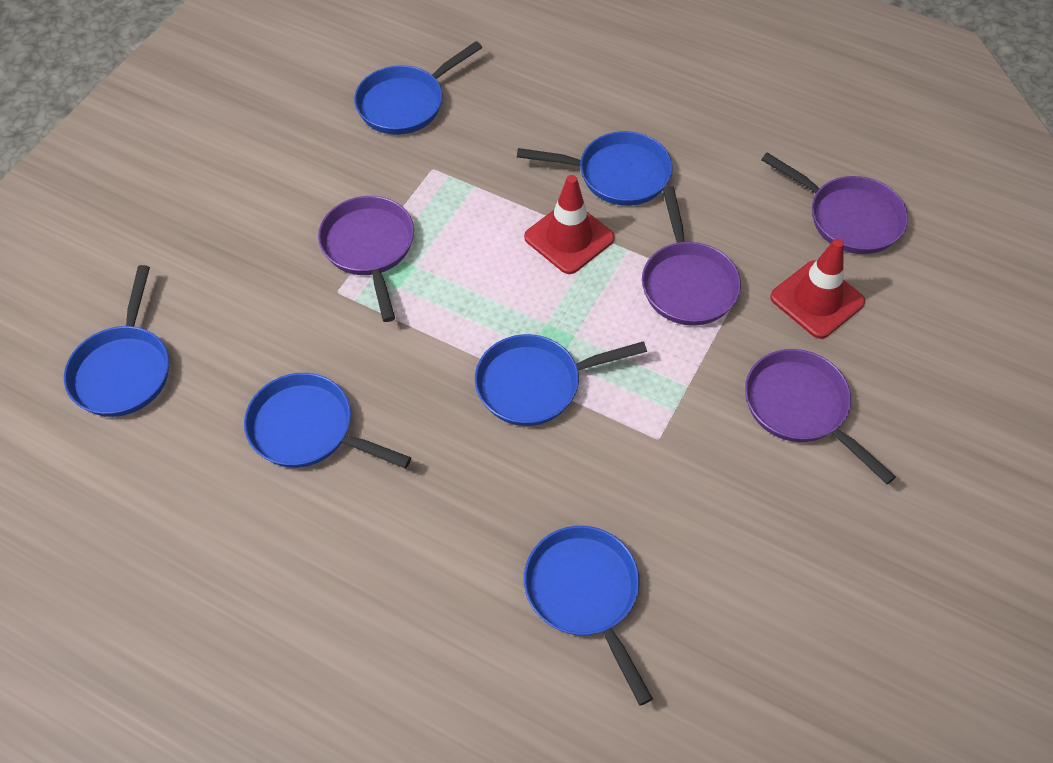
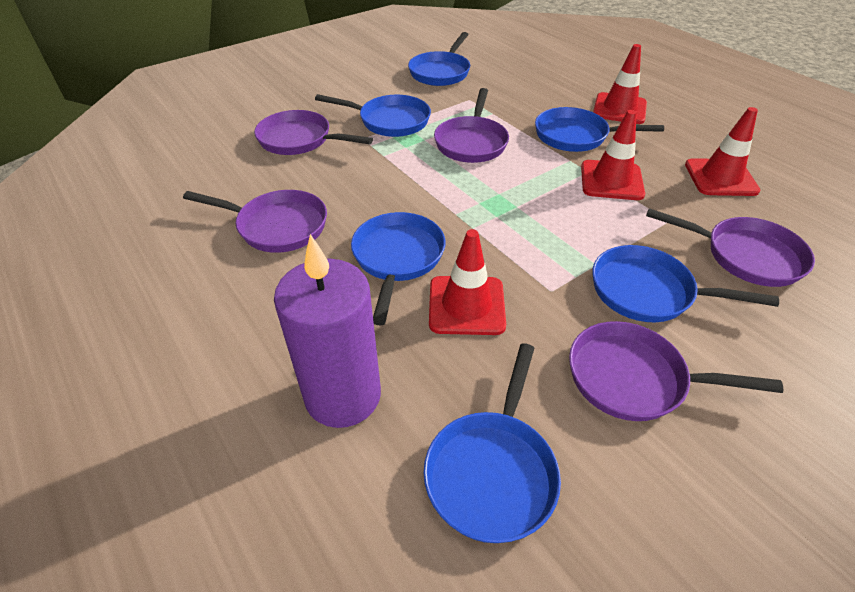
purple candle: 0 -> 1
purple pan: 4 -> 5
red traffic cone: 2 -> 4

